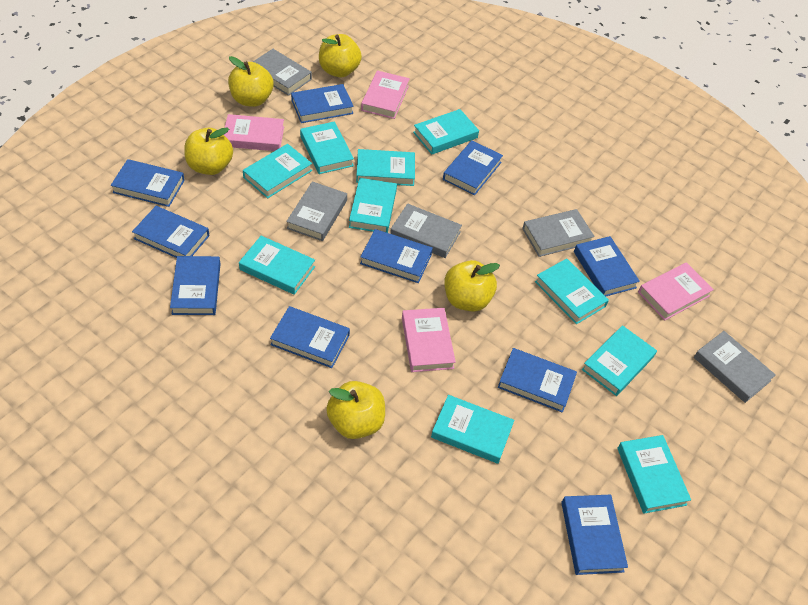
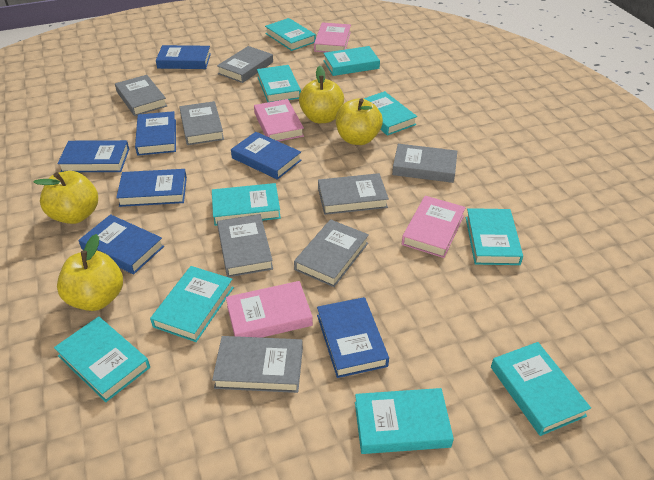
blue book: 10 -> 7
grey book: 5 -> 8
yellow apple: 5 -> 4

